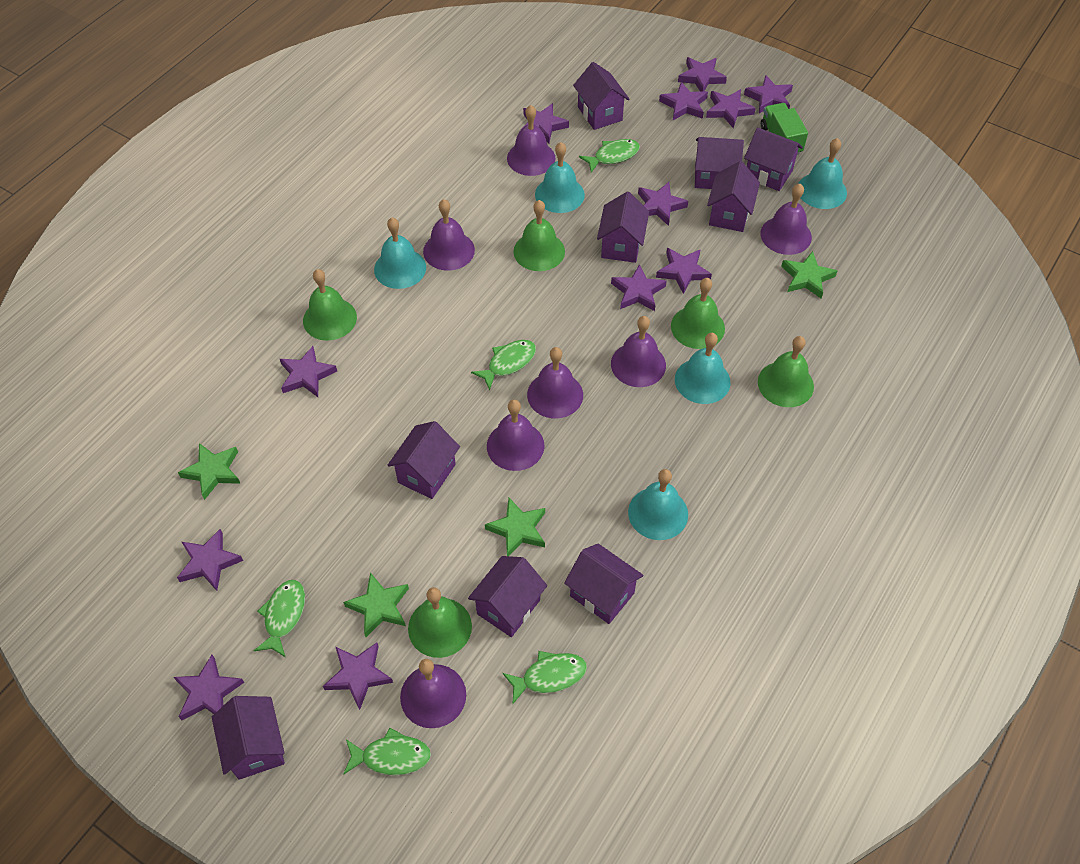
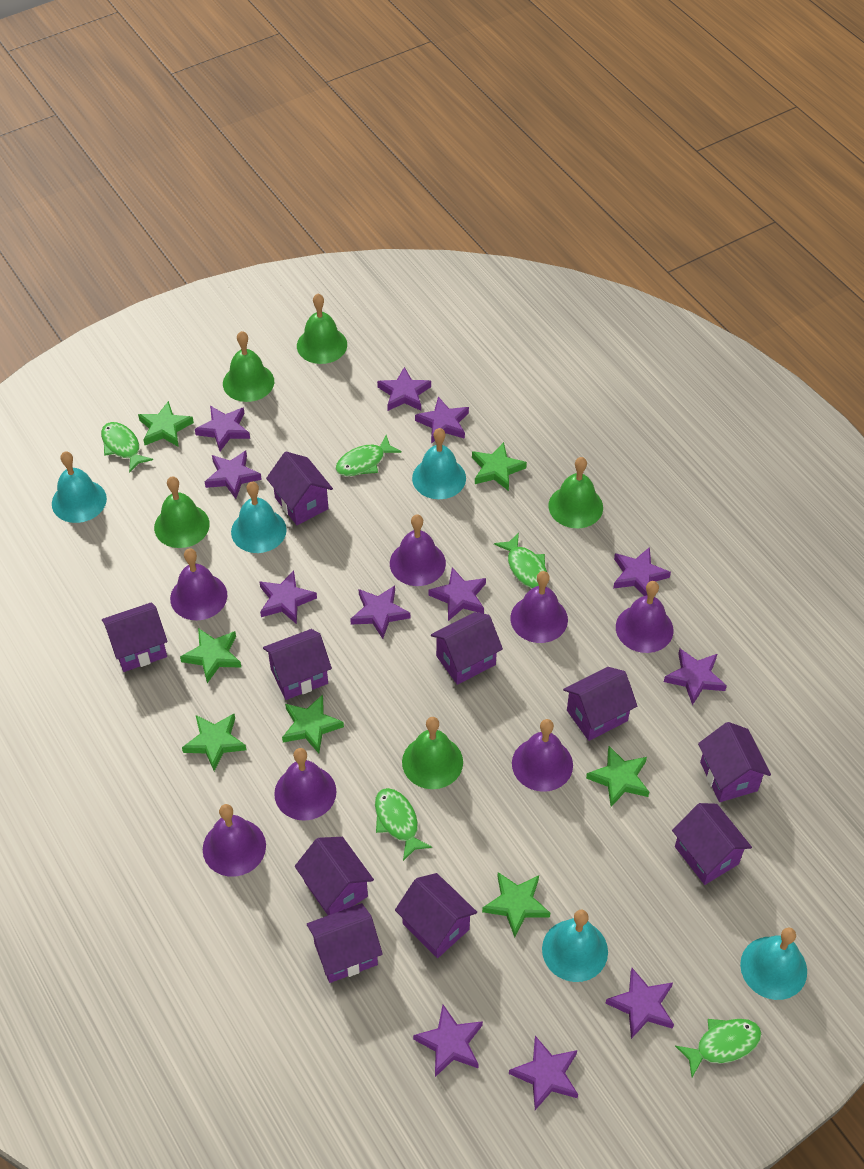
green star: 4 -> 7
green truck: 1 -> 0
purple house: 9 -> 10

